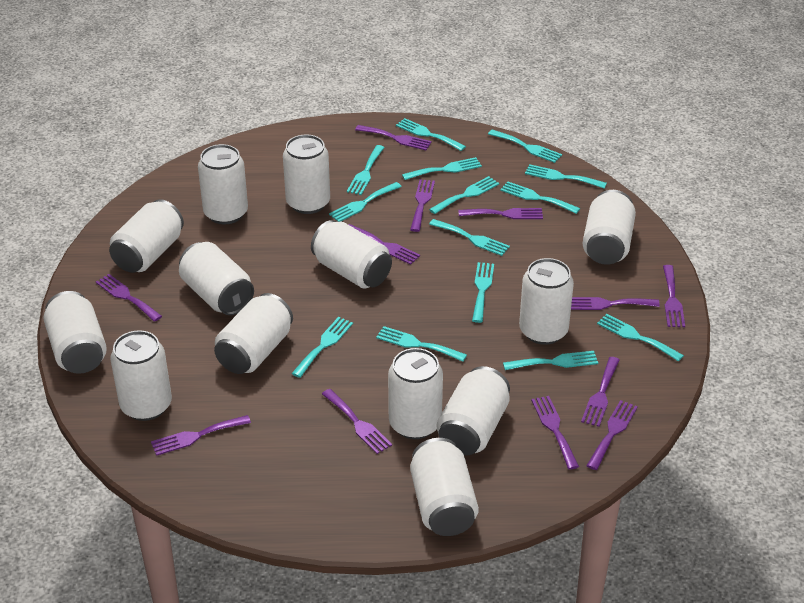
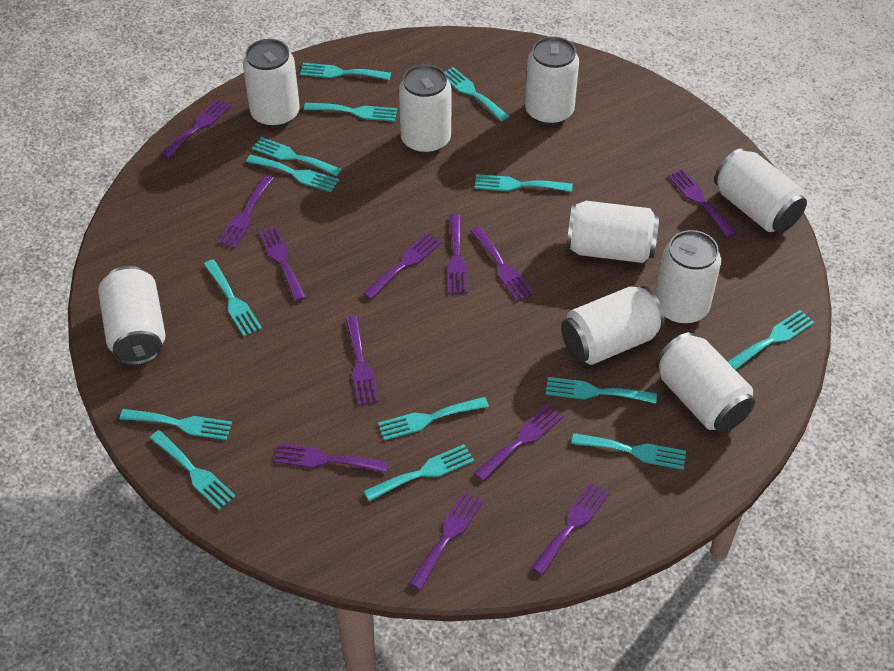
white can: 13 -> 9

